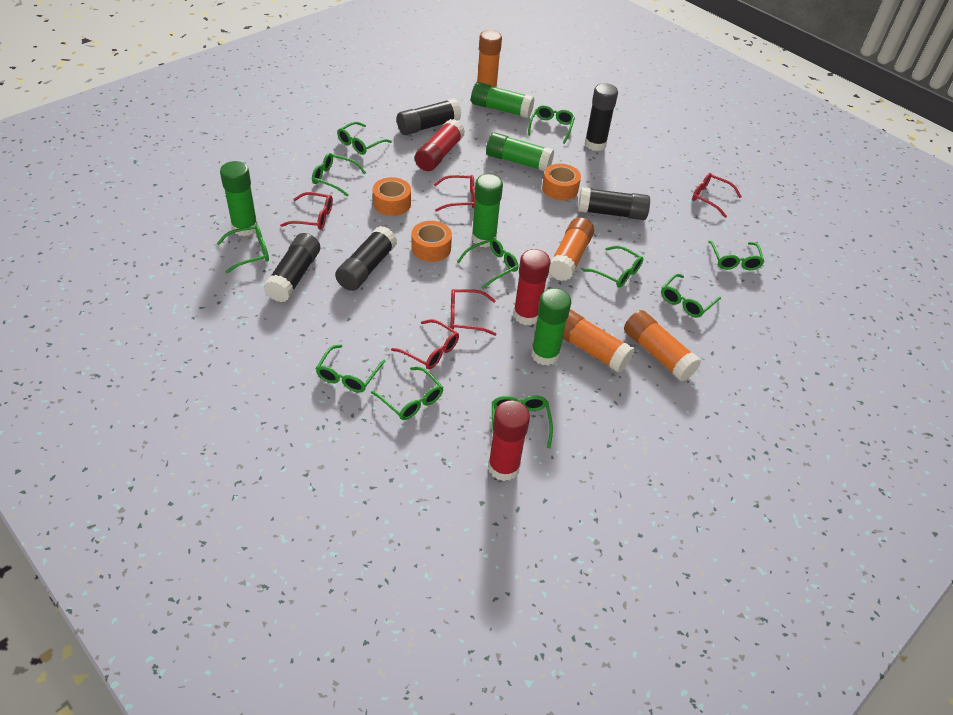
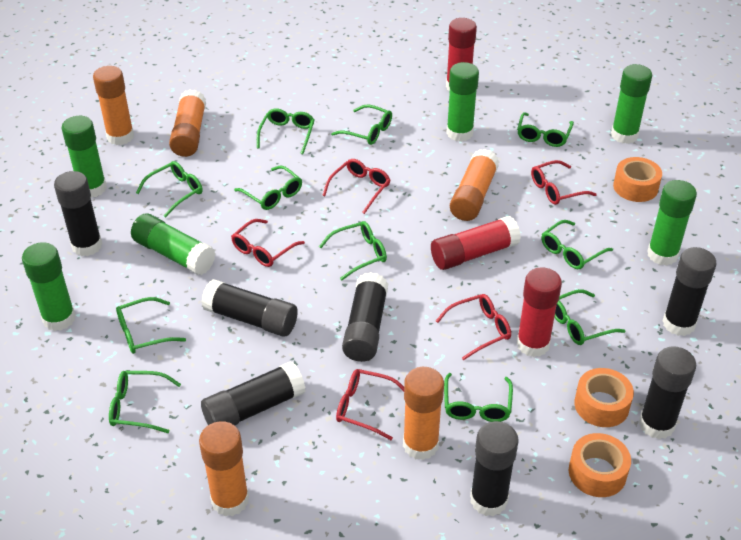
black glue stick: 5 -> 7
green glue stick: 5 -> 6
orange glue stick: 4 -> 5

